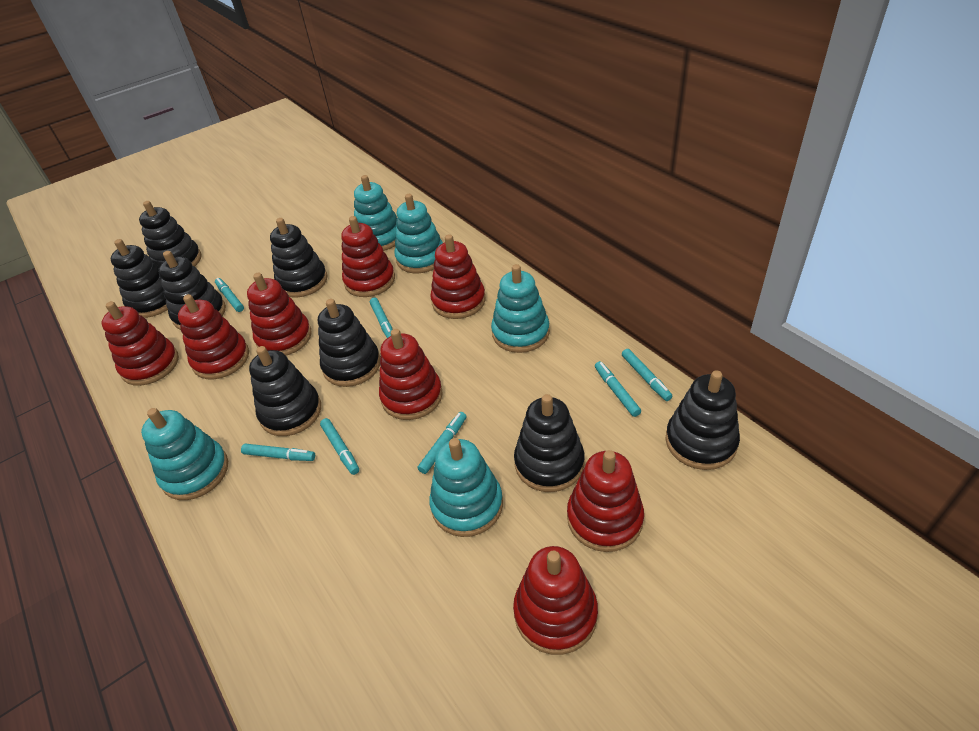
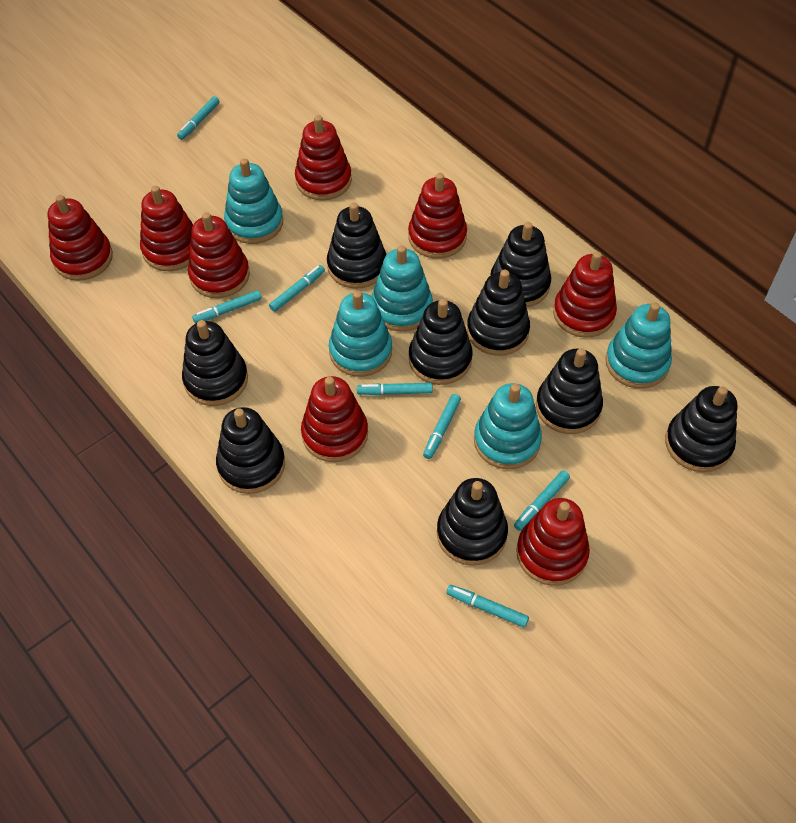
black stacking toy: 8 -> 9

